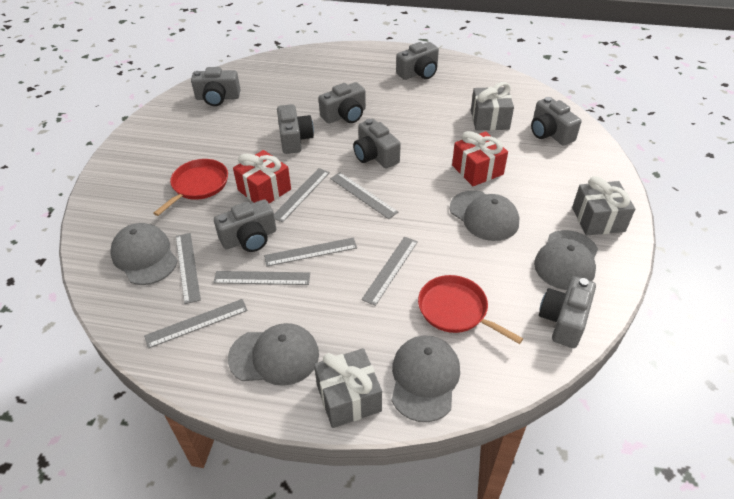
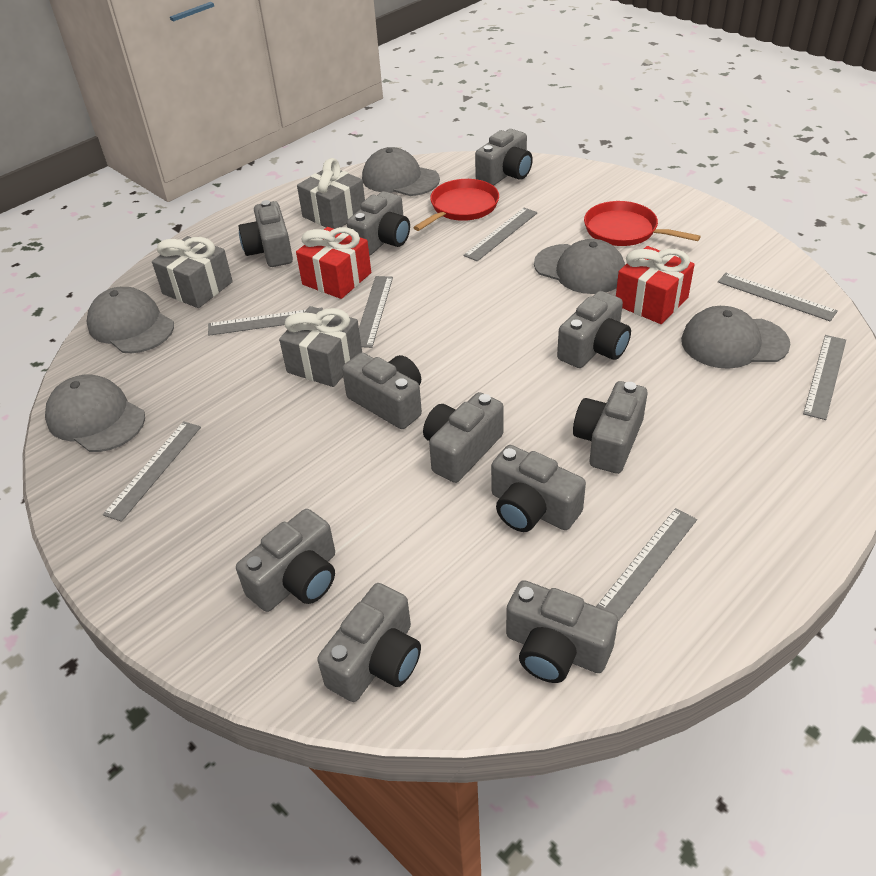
grey camera: 8 -> 11

